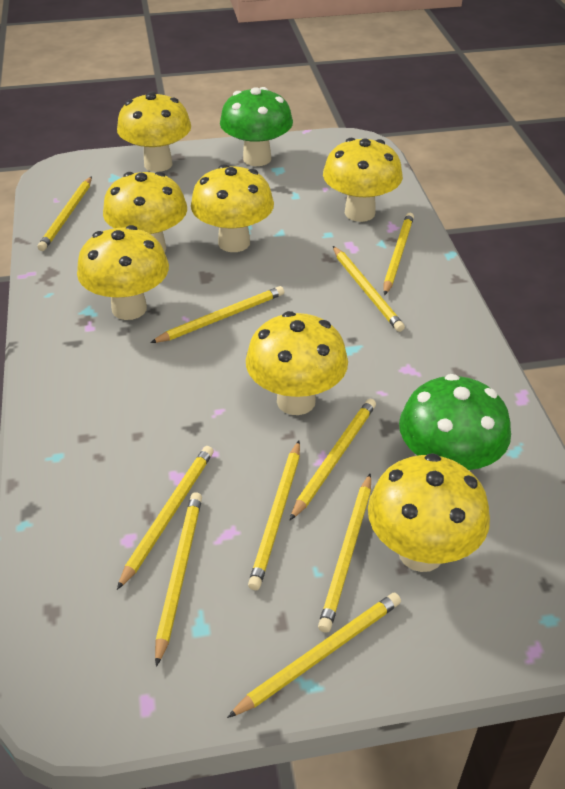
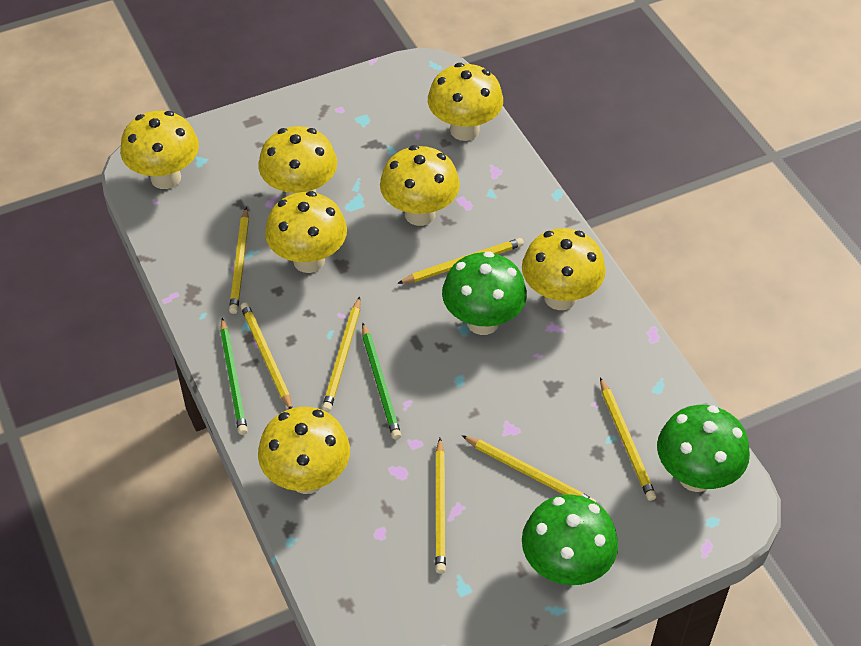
green mushroom: 2 -> 3
green pencil: 0 -> 2
yellow pencil: 10 -> 7

